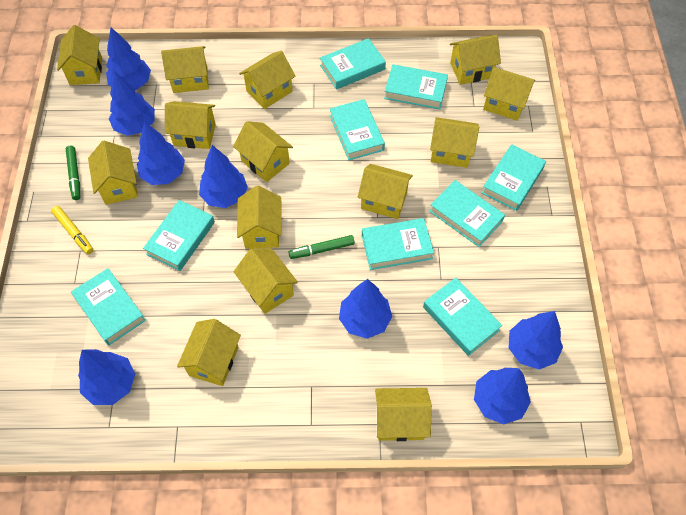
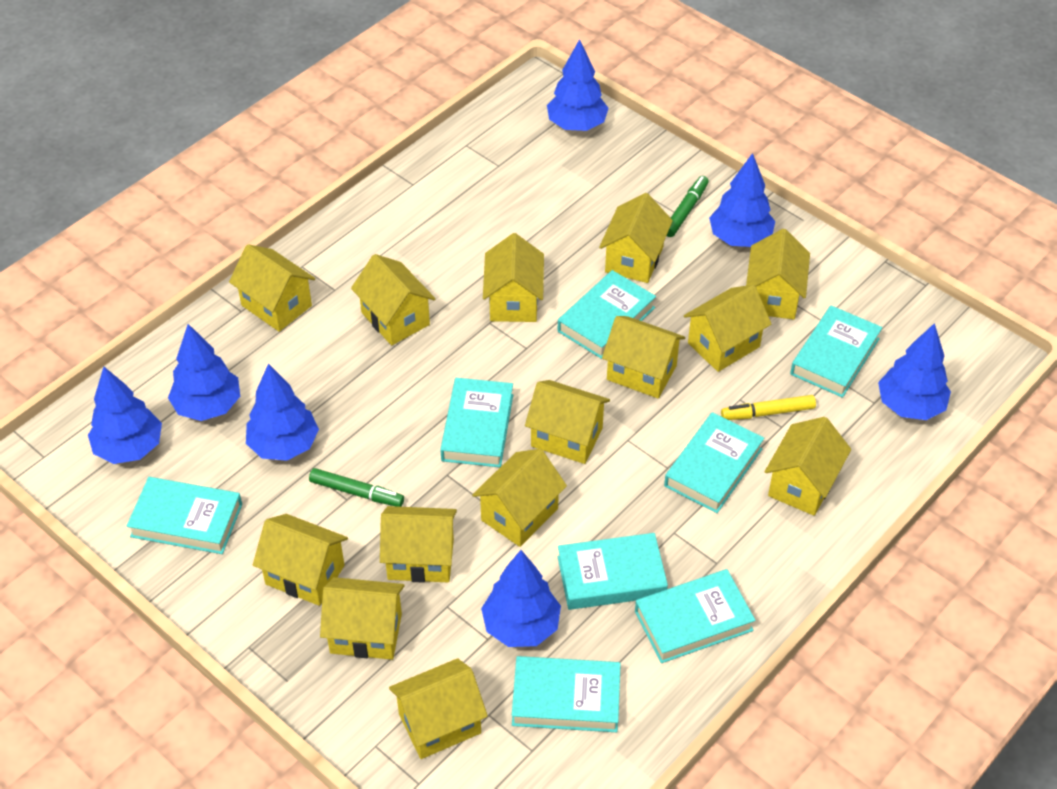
blue tree: 8 -> 7
turquoise book: 9 -> 8

